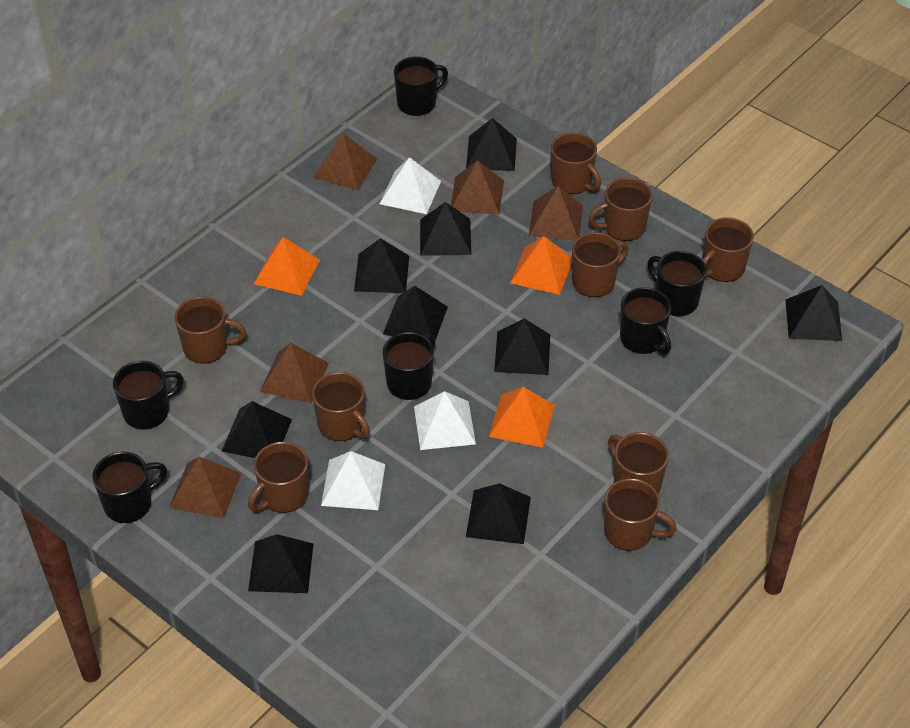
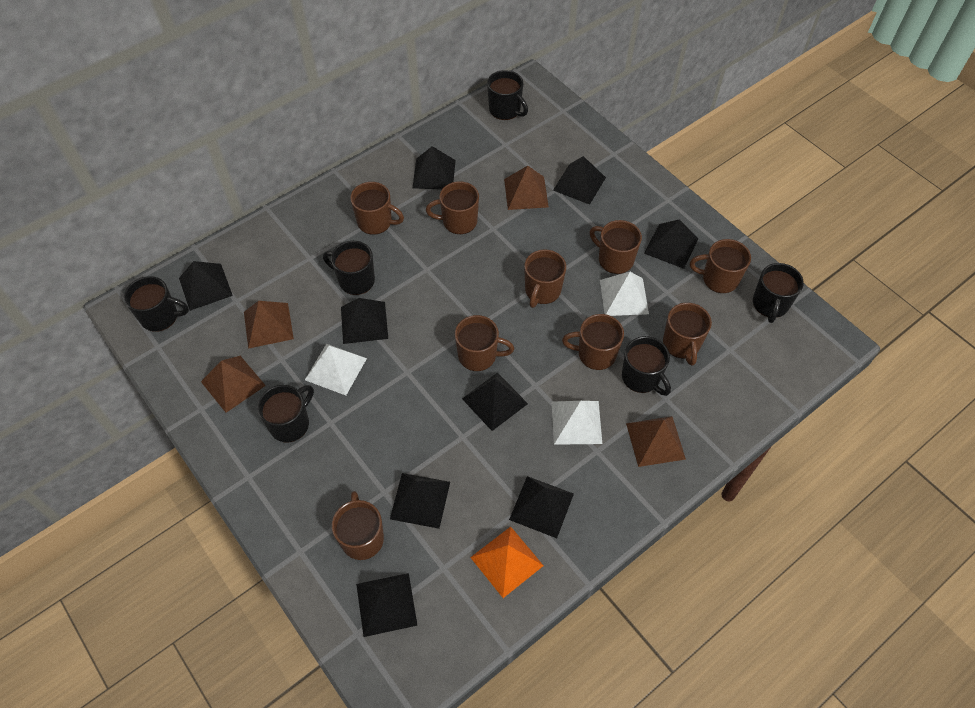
brown pyramid: 5 -> 4
orange pyramid: 3 -> 1

